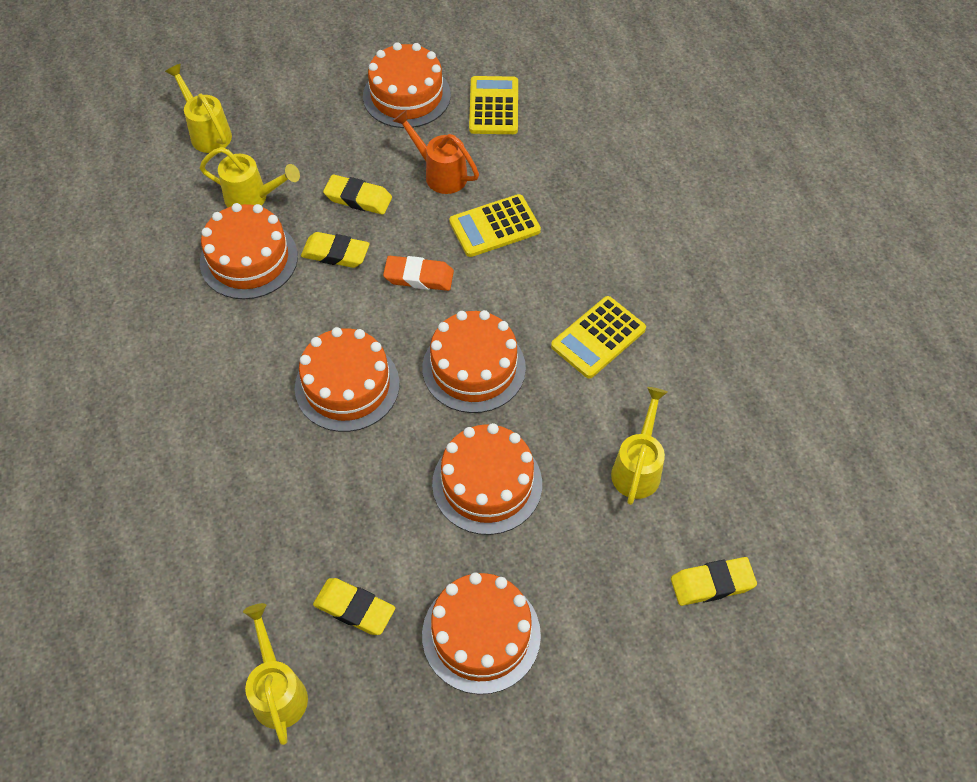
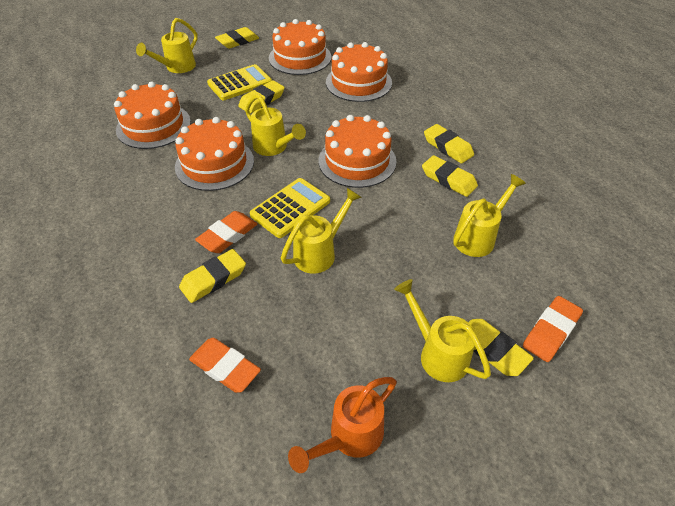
orange cake: 6 -> 5
orange eraser: 1 -> 3
yellow calculator: 3 -> 2
yellow eraser: 4 -> 6
yellow watering can: 4 -> 5

